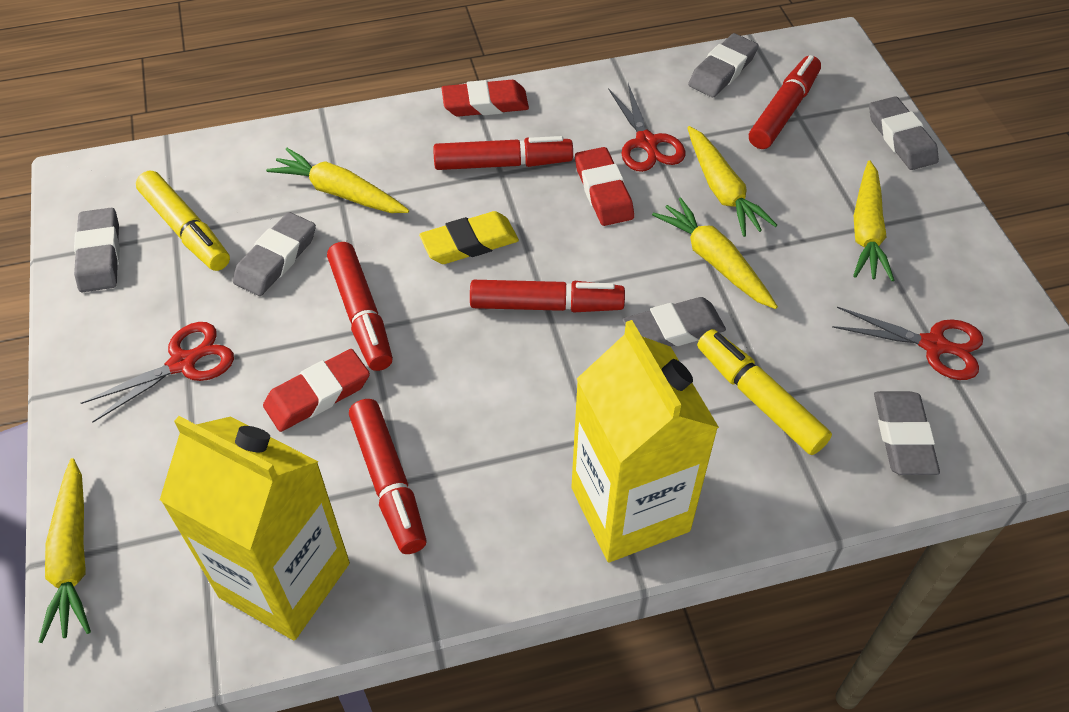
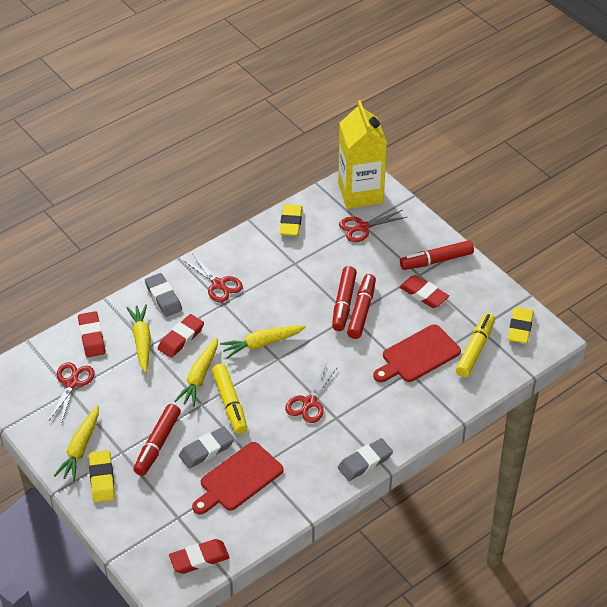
grey eraser: 6 -> 3
red cutting board: 0 -> 2
red eraser: 3 -> 4
red marker: 5 -> 4
red scissors: 3 -> 4
yellow carrot: 5 -> 4
yellow carton: 2 -> 1
yellow eraser: 1 -> 3

